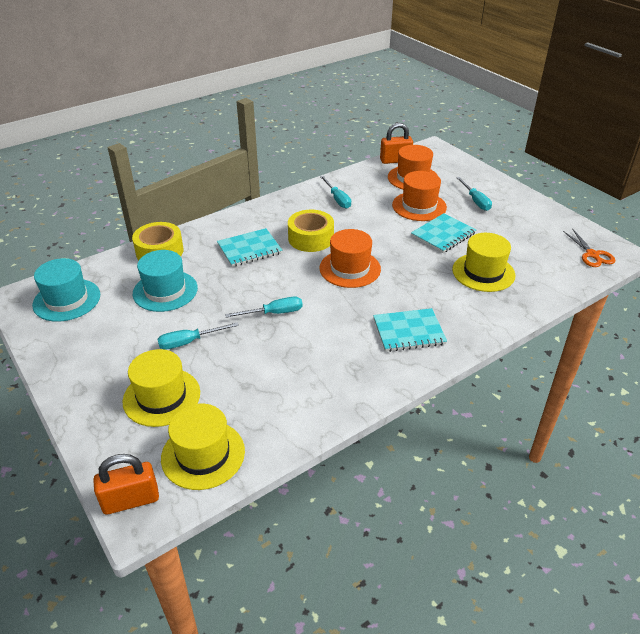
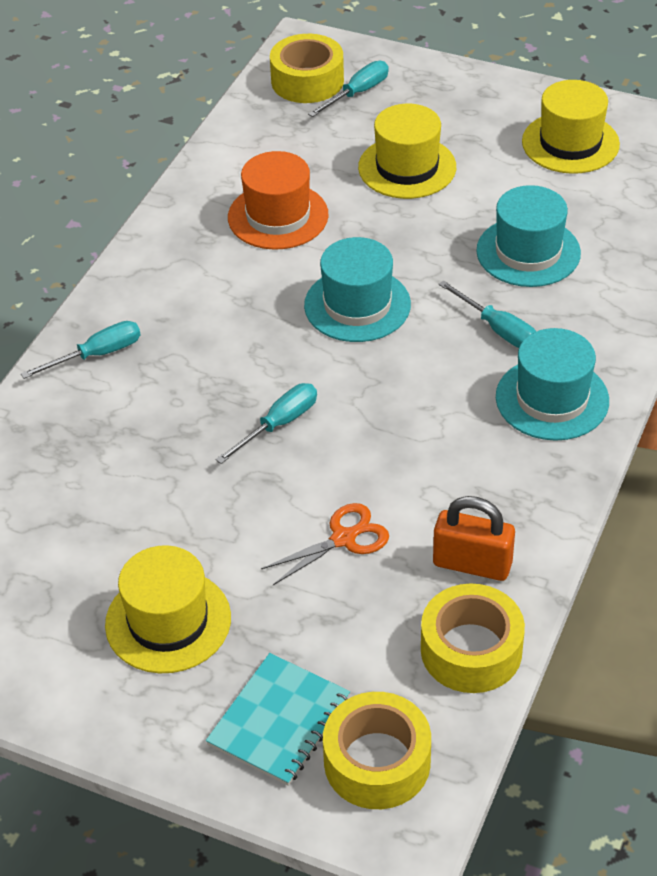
orange hat: 3 -> 1
orange padlock: 2 -> 1
turquoise hat: 2 -> 3
turquoise notebook: 3 -> 1
yellow tape: 2 -> 3

